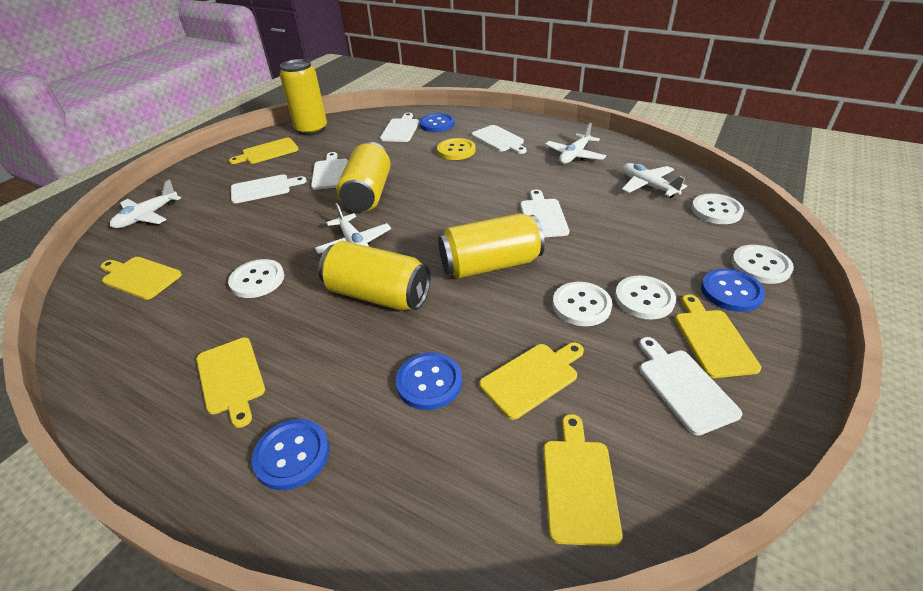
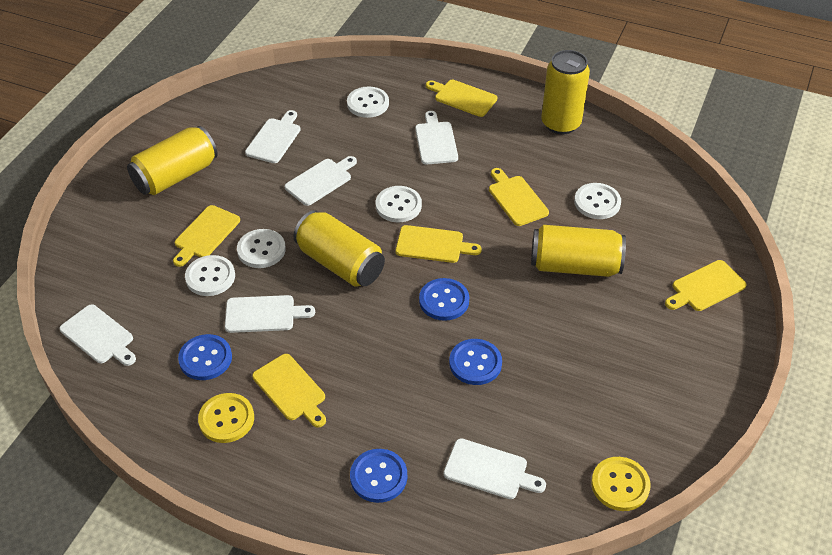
white plane: 4 -> 0
yellow button: 1 -> 2

